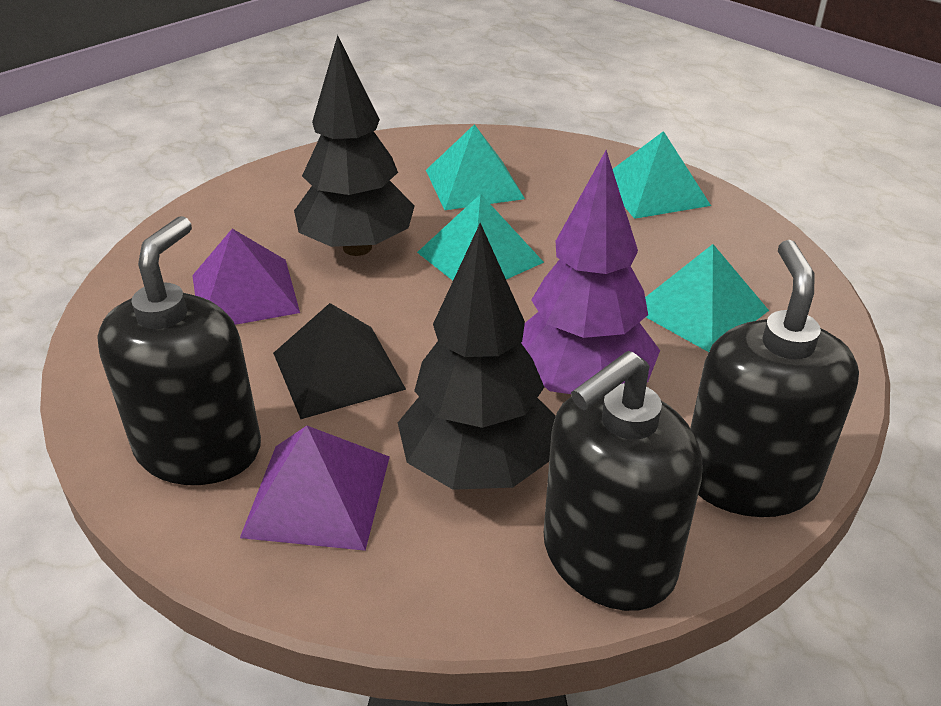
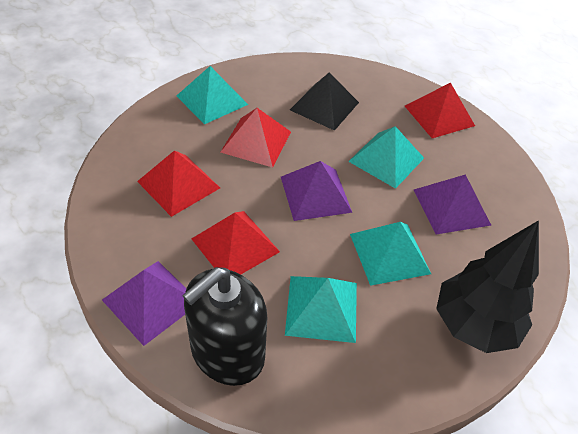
black soap dispenser: 3 -> 1
black tree: 2 -> 1
purple pyramid: 2 -> 3
purple tree: 1 -> 0
red pyramid: 0 -> 4

